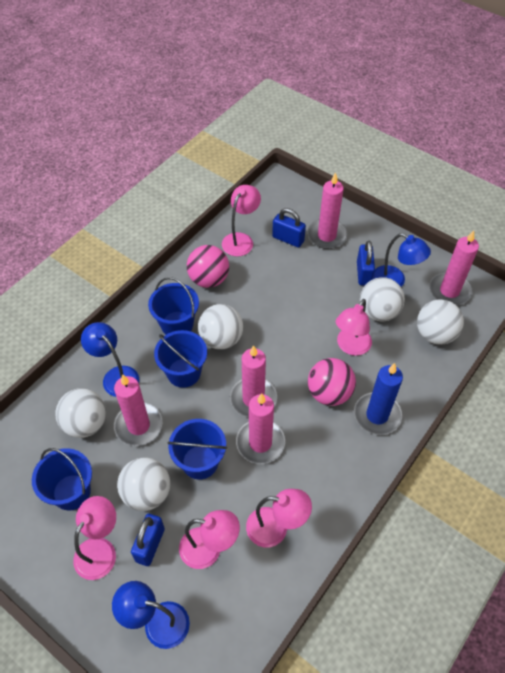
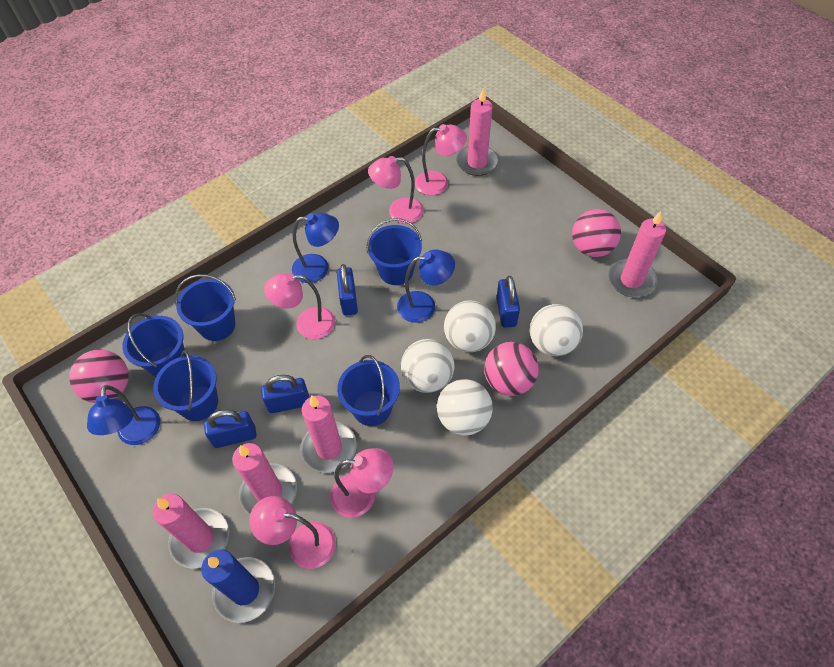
blue bucket: 4 -> 5
blue padlock: 3 -> 4
pink ball: 2 -> 3
white ball: 5 -> 4

